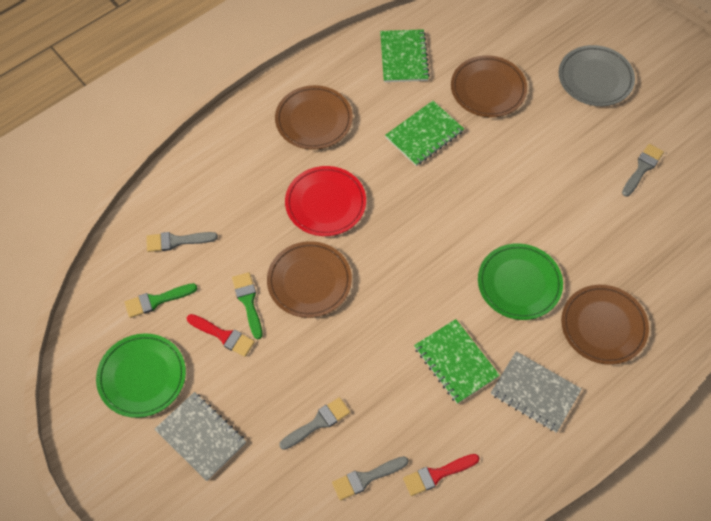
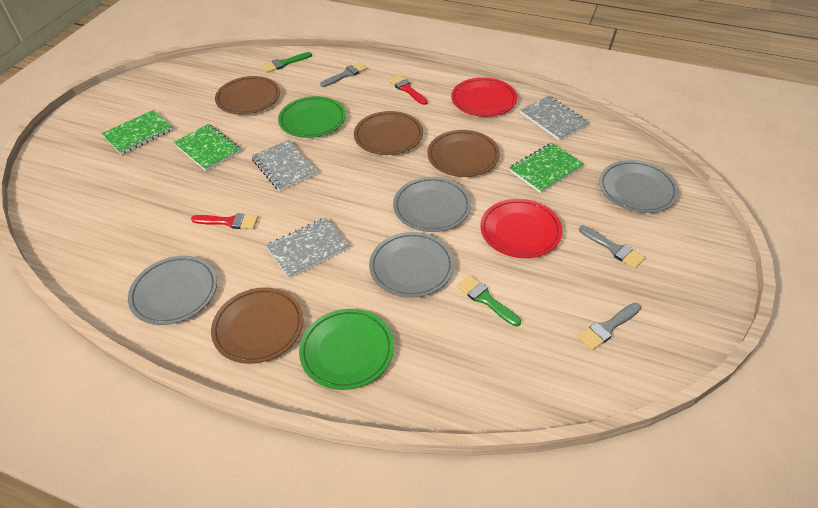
grey brush: 4 -> 3
grey notebook: 2 -> 3
grey plate: 1 -> 4
red plate: 1 -> 2

